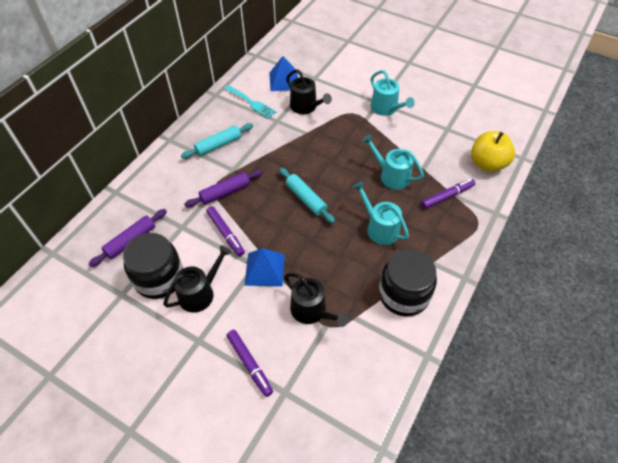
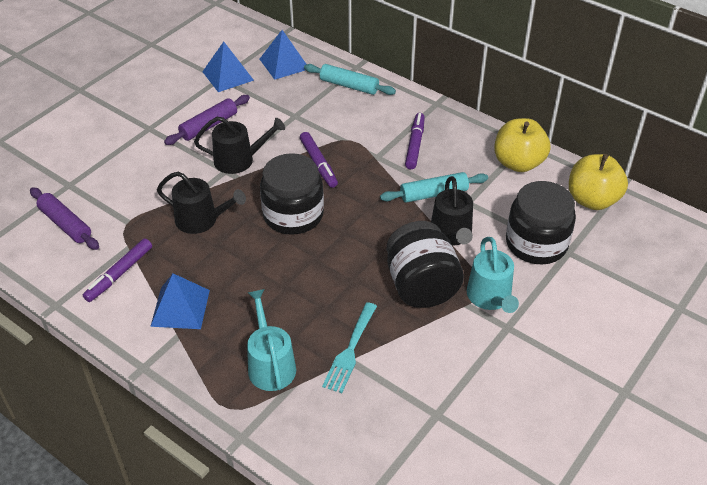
black jar: 2 -> 3
blue pyramid: 2 -> 3
turquoise watering can: 3 -> 2
yellow apple: 1 -> 2

